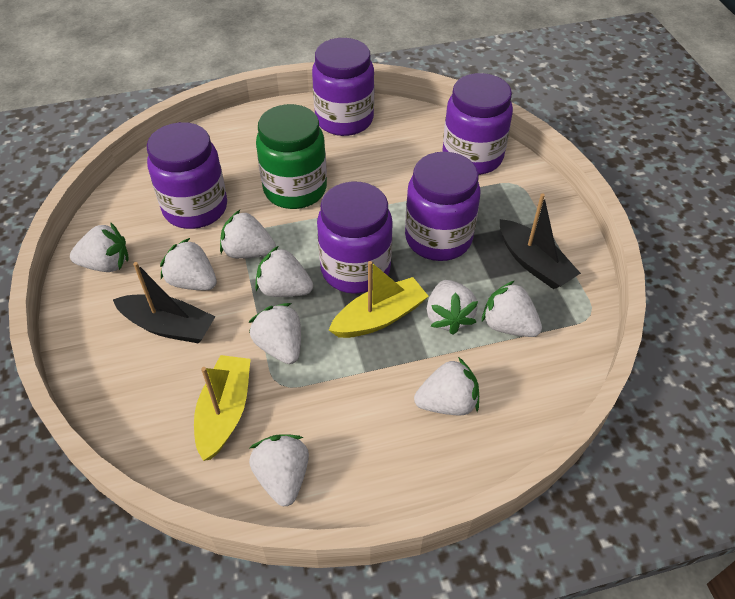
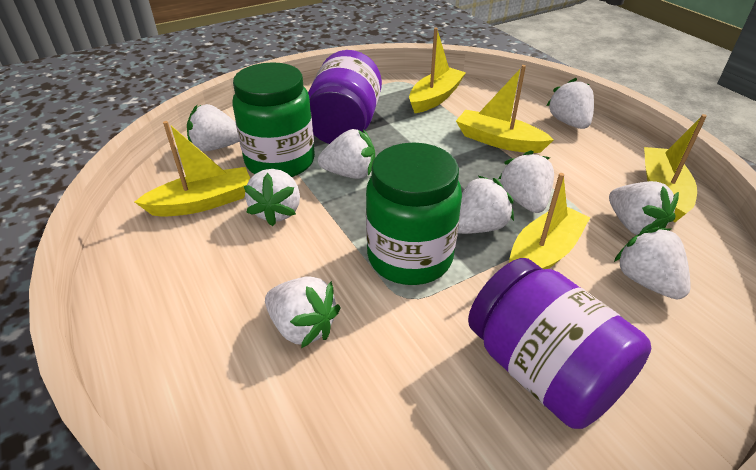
black boat: 2 -> 0
green jar: 1 -> 2
purple jar: 5 -> 2
yellow boat: 2 -> 5

